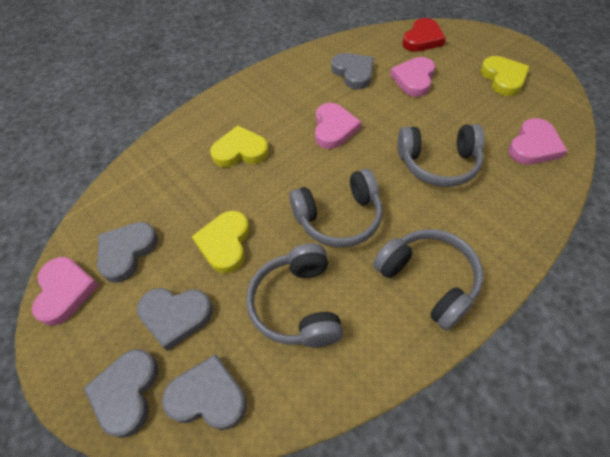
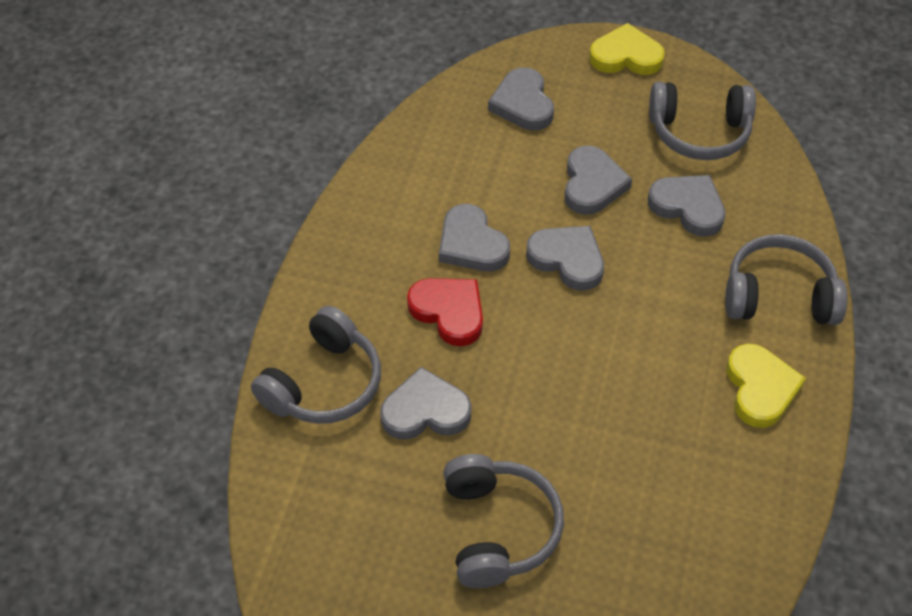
grey heart: 5 -> 6
pink heart: 4 -> 0
yellow heart: 3 -> 2

